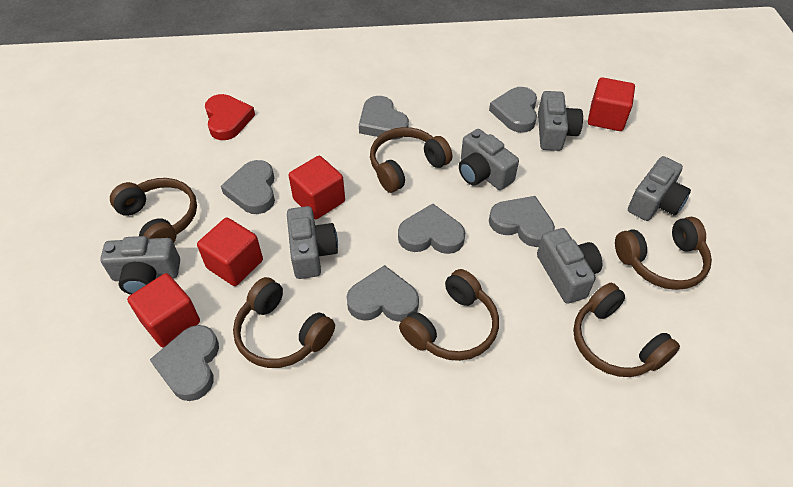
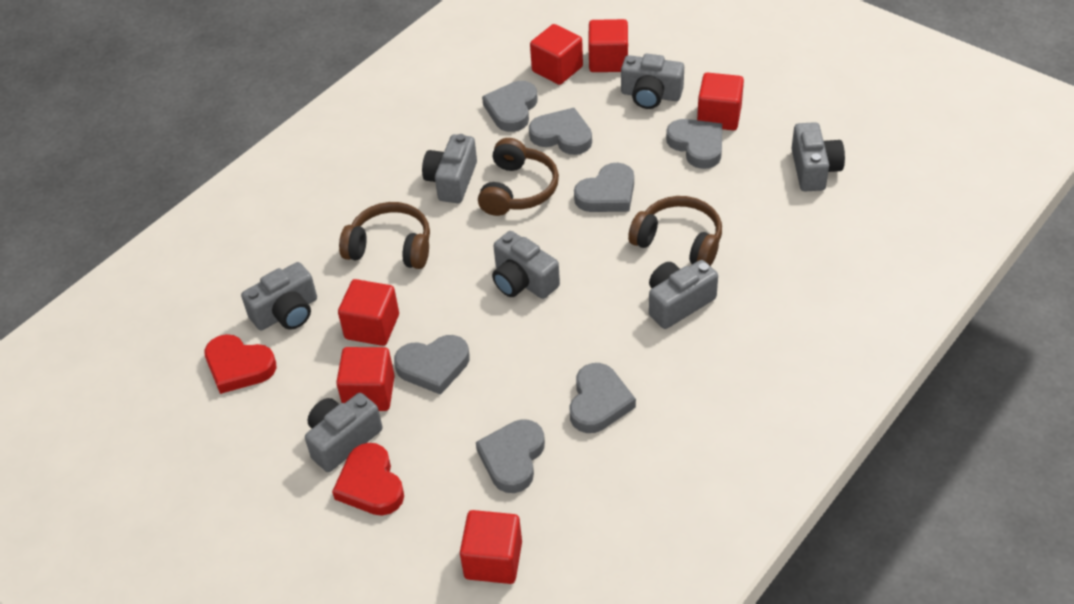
brown headphones: 6 -> 3
grey camera: 6 -> 7
red cube: 4 -> 6
red heart: 1 -> 2

